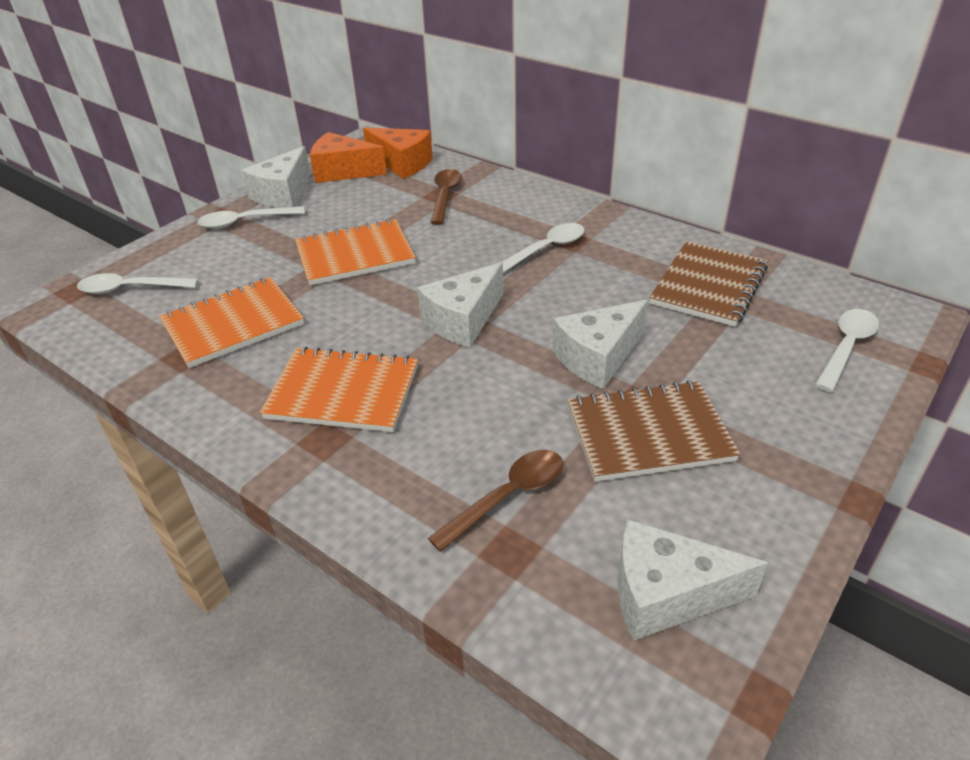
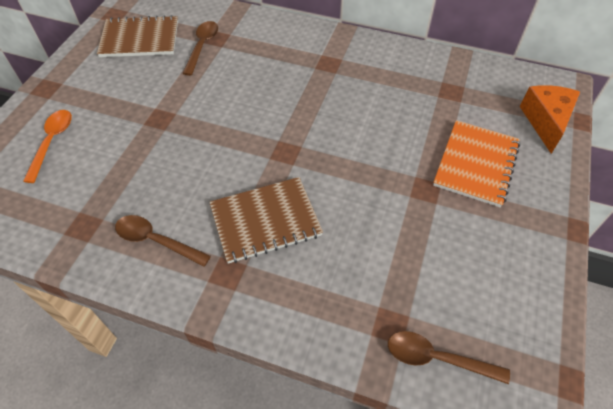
brown spoon: 2 -> 3
orange cheese: 2 -> 1
orange notebook: 3 -> 1
orange spoon: 0 -> 1
white cheese: 4 -> 0
white spoon: 4 -> 0

